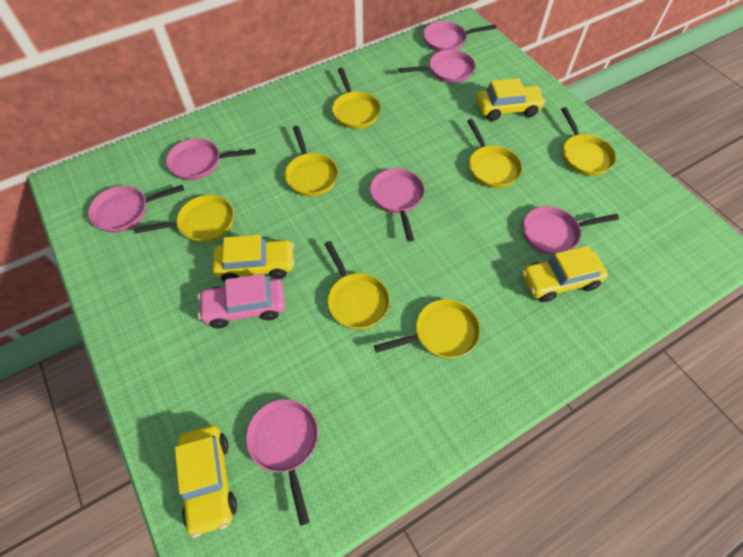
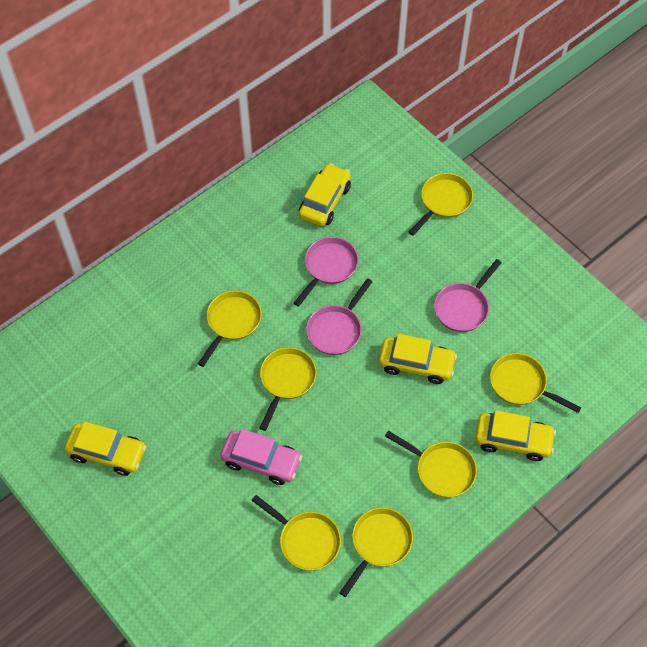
pink pan: 7 -> 3

